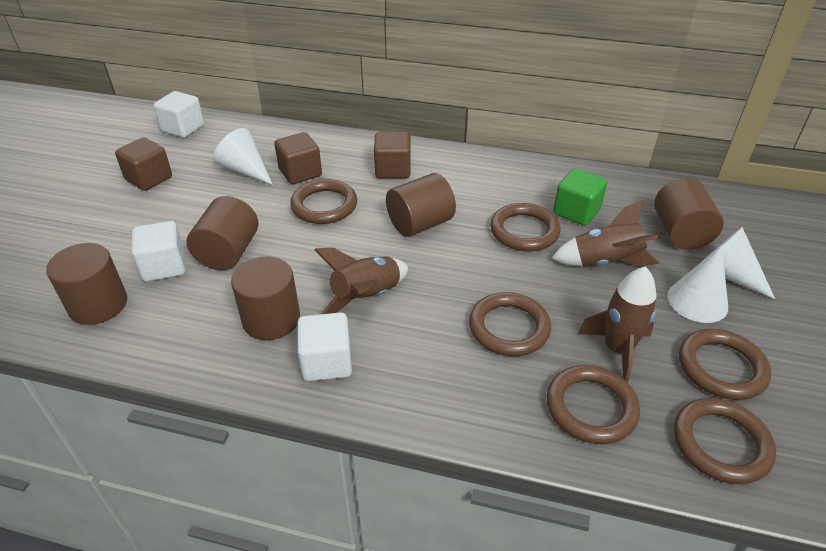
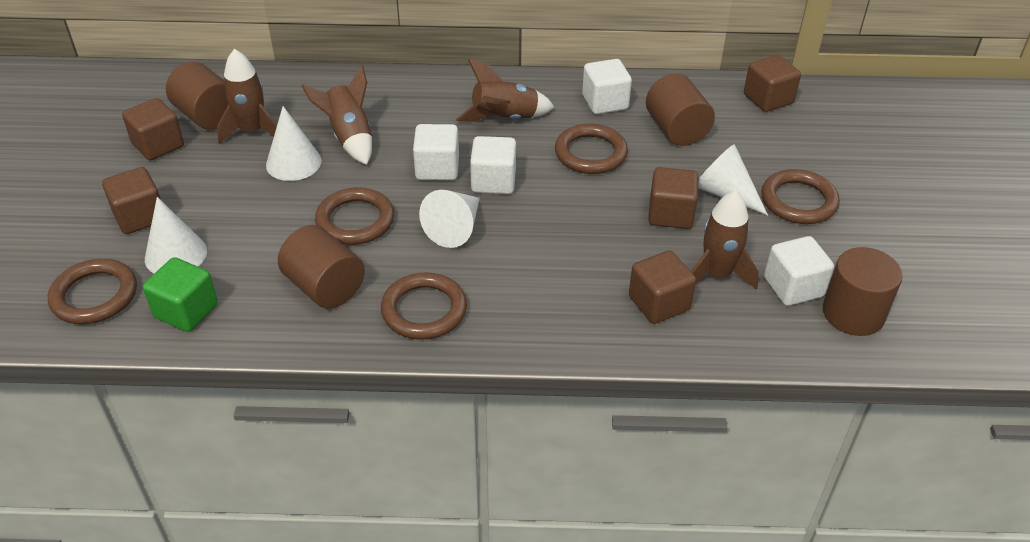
brown cube: 3 -> 5
brown cylinder: 5 -> 4
brown ring: 6 -> 5
brown rocket: 3 -> 4
white cone: 3 -> 4
white cube: 3 -> 4

